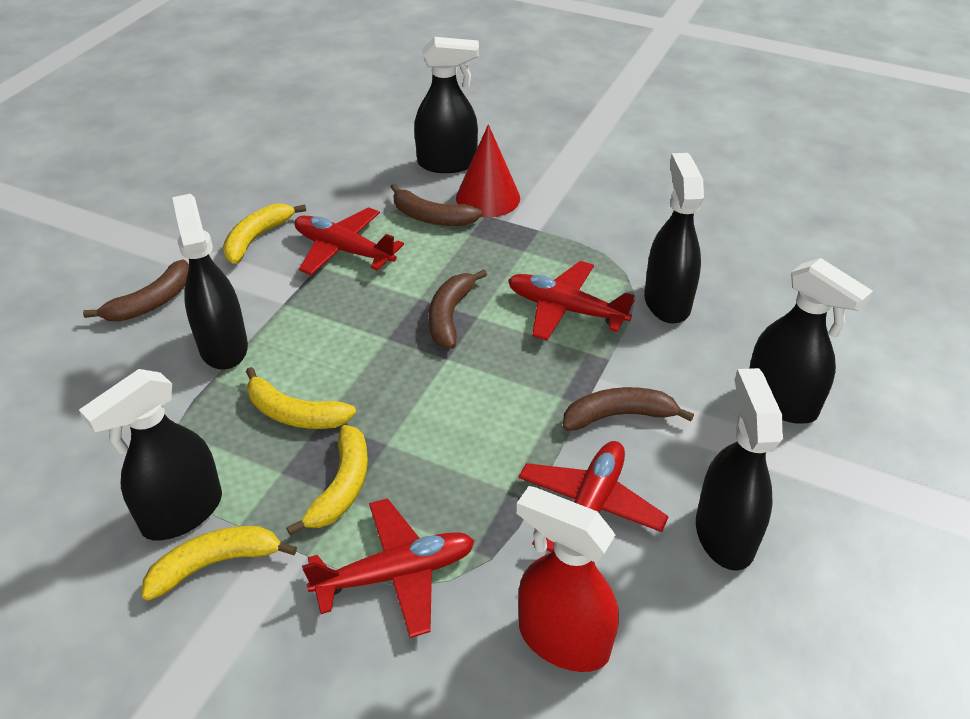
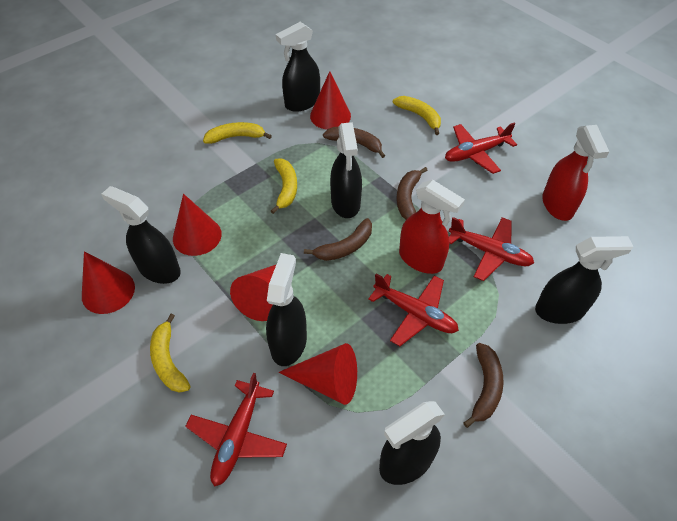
red cone: 1 -> 5
red spray bottle: 1 -> 2

